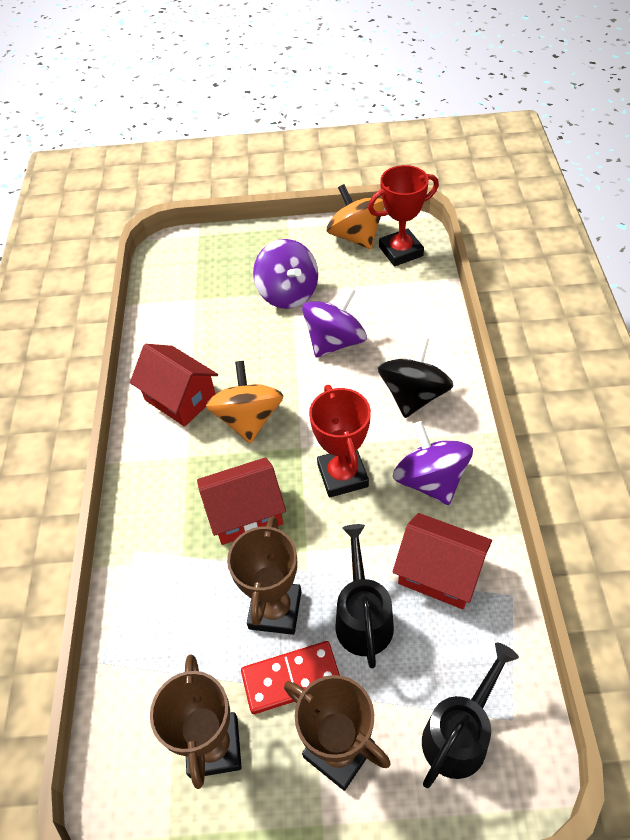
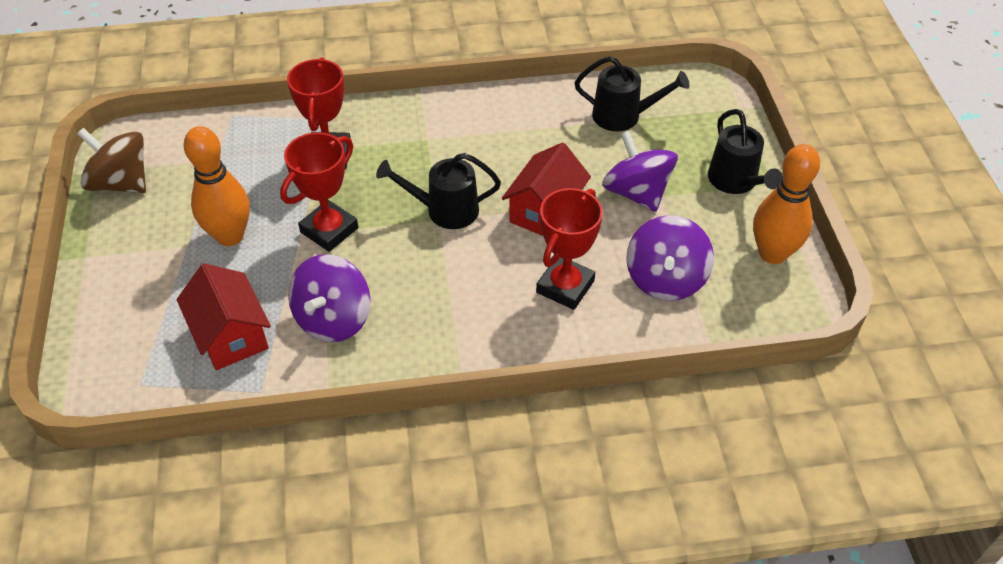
black spinning top: 1 -> 0
black watering can: 2 -> 3
brown spinning top: 0 -> 1
brown trophy: 3 -> 0
orange bowling pin: 0 -> 2
orange spinning top: 2 -> 0
red domino: 1 -> 0
red house: 3 -> 2
red trophy: 2 -> 3

